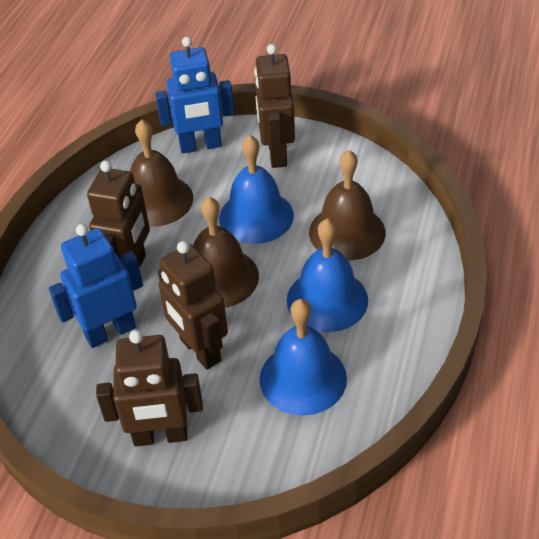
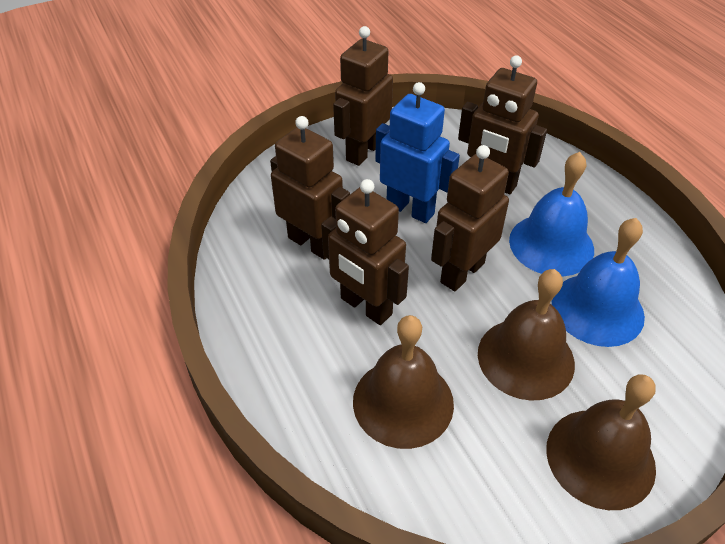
blue bell: 3 -> 2
blue robot: 2 -> 1
brown robot: 4 -> 5

